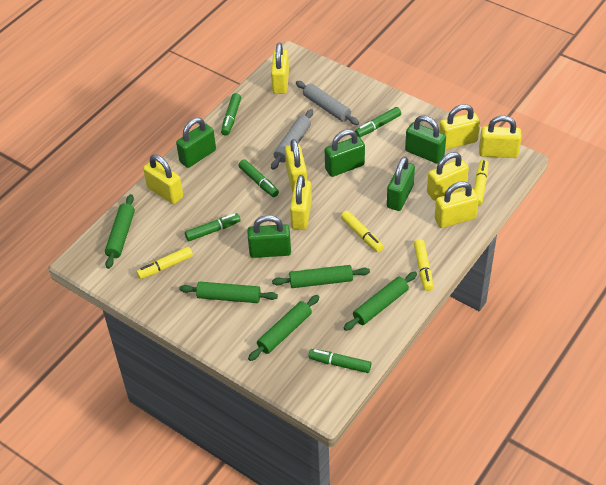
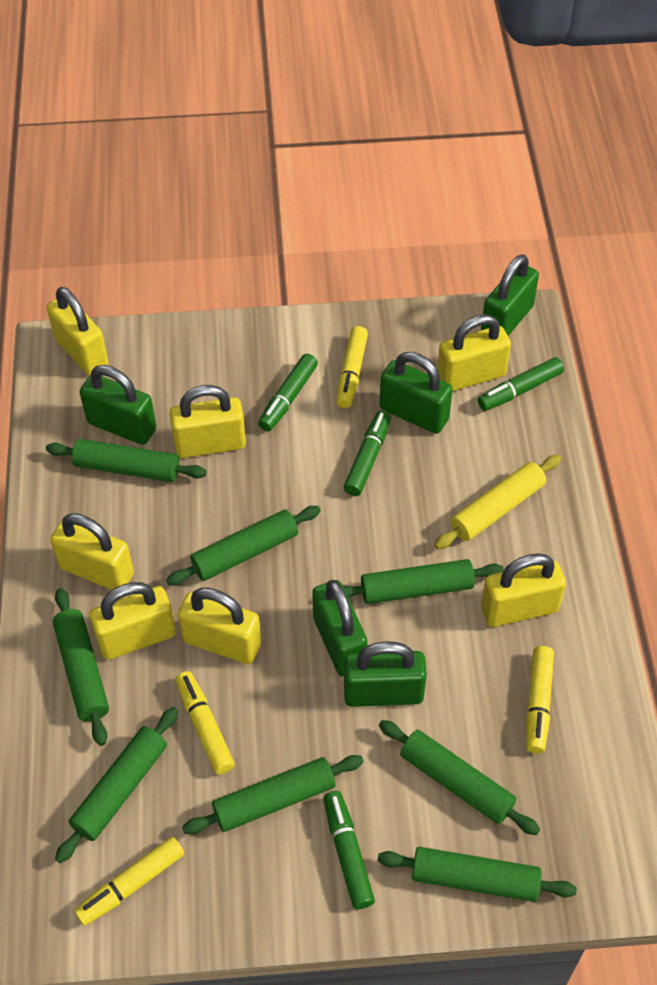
green marker: 5 -> 4
green rolling pin: 5 -> 8
grey rolling pin: 2 -> 0
yellow padlock: 8 -> 7
yellow rolling pin: 0 -> 1

